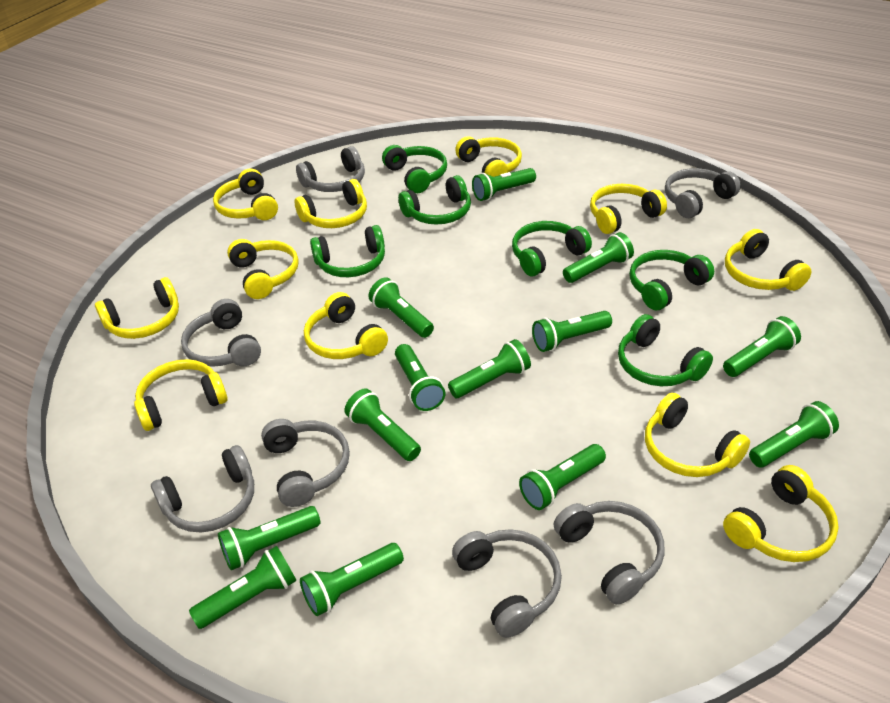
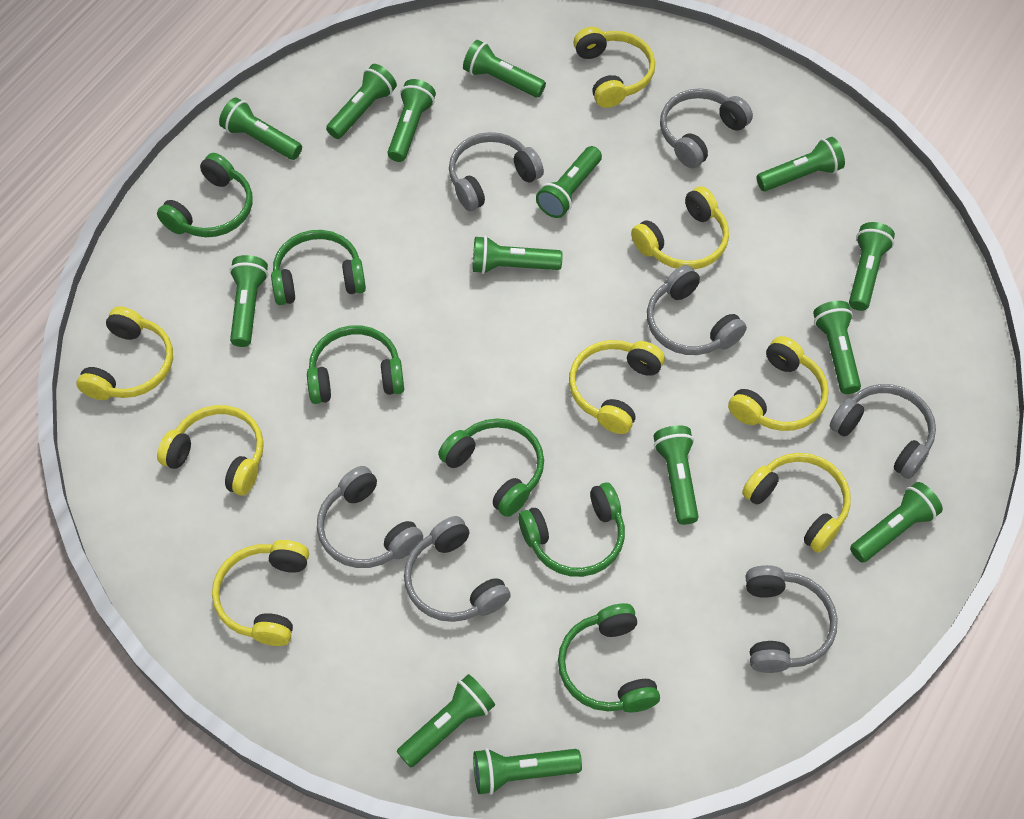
green flashlight: 13 -> 14
yellow headphones: 11 -> 8

